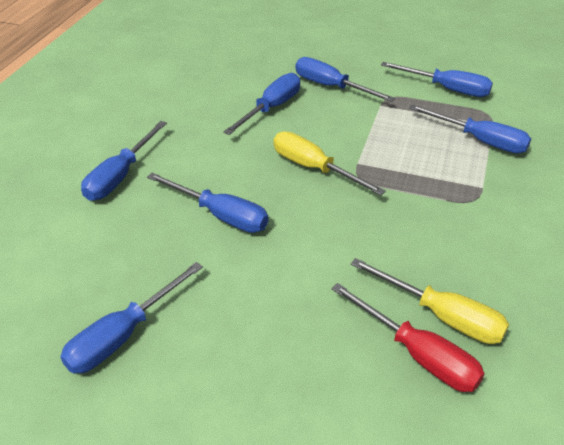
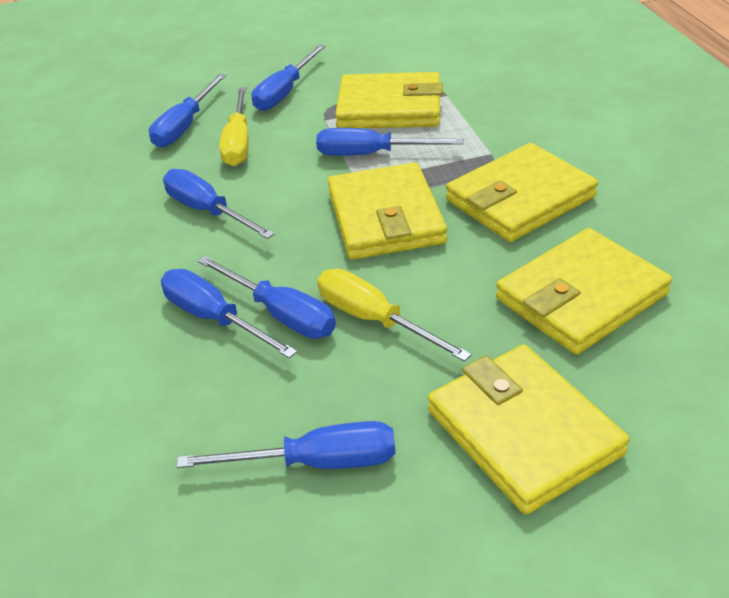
red screwdriver: 1 -> 0
yellow wallet: 0 -> 5

